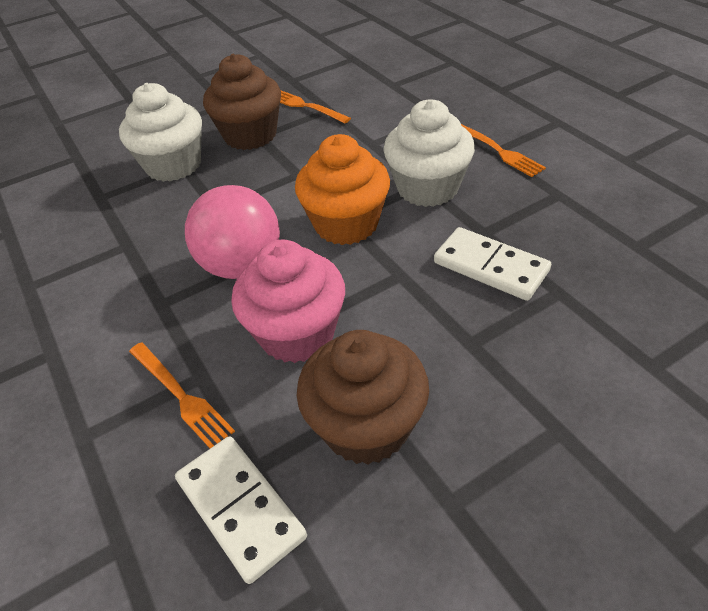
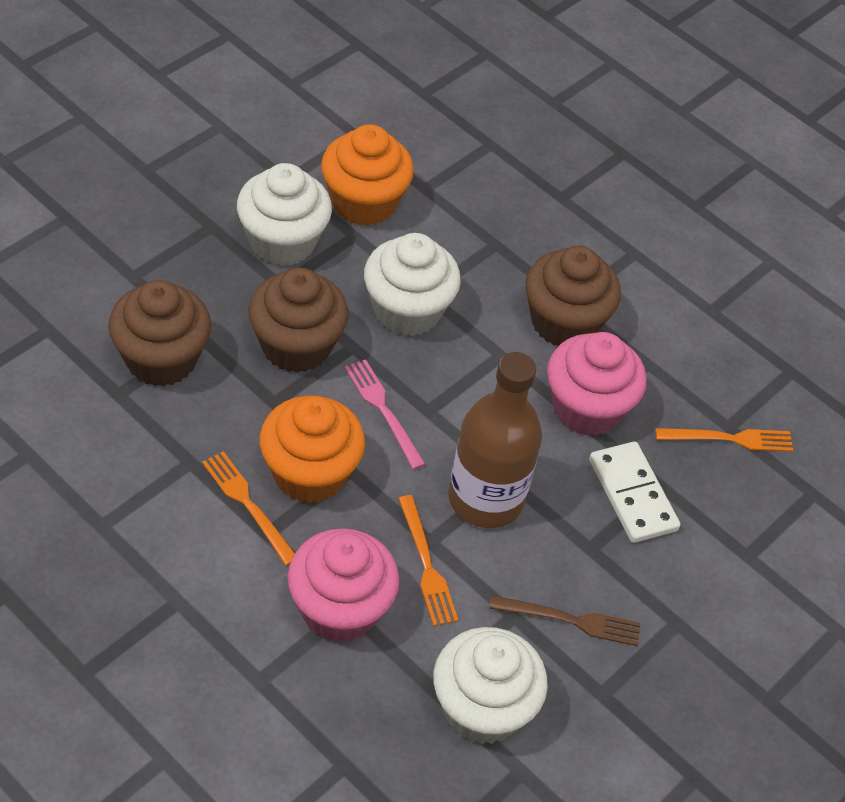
brown bottle: 0 -> 1
brown cupcake: 2 -> 3
brown fork: 0 -> 1
orange cupcake: 1 -> 2
pink ball: 1 -> 0
pink cupcake: 1 -> 2
pink fork: 0 -> 1
white cupcake: 2 -> 3
white domino: 2 -> 1

